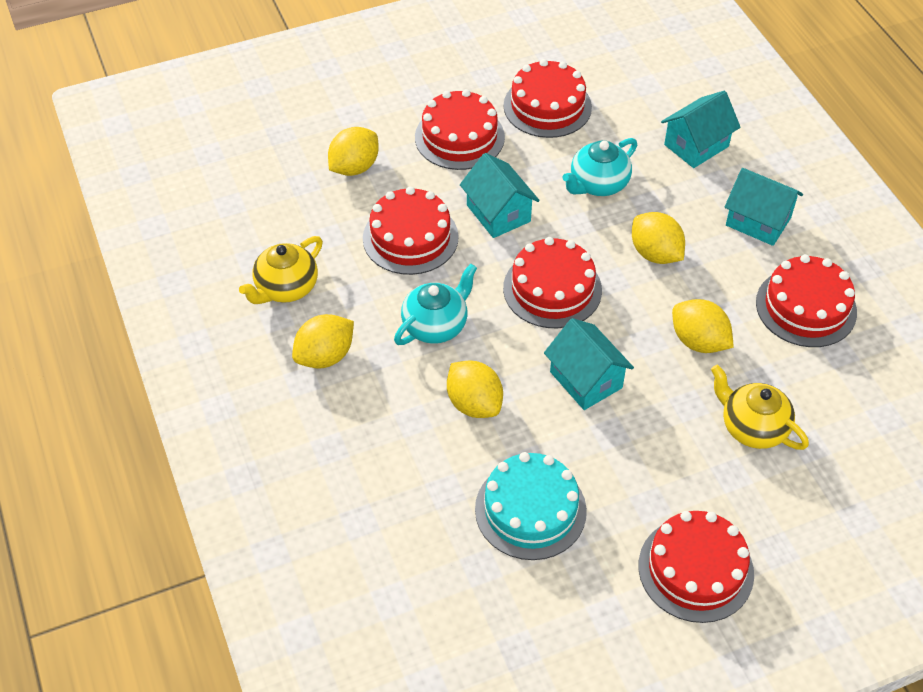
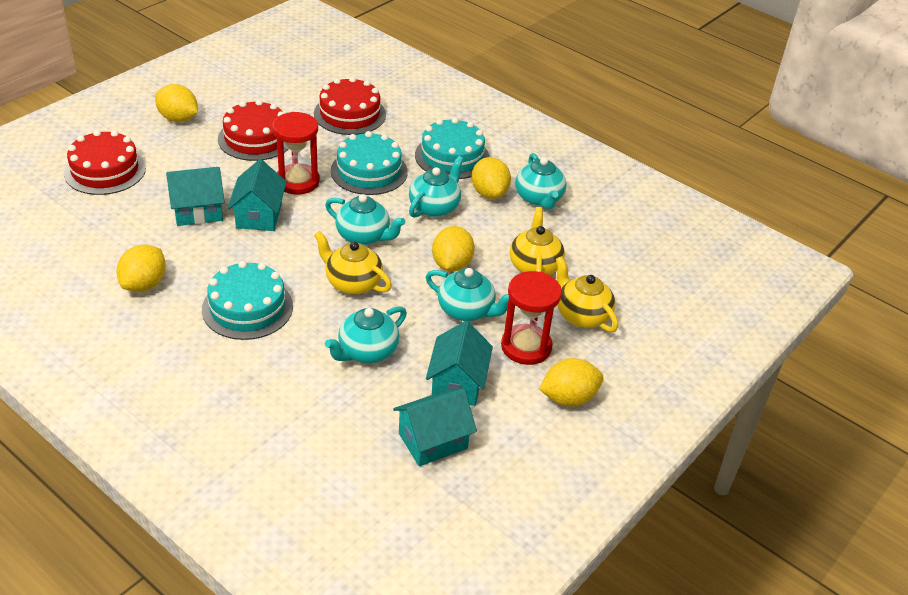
red cake: 6 -> 3
red hourglass: 0 -> 2
turquoise cake: 1 -> 3
turquoise teapot: 2 -> 5
yellow teapot: 2 -> 3

